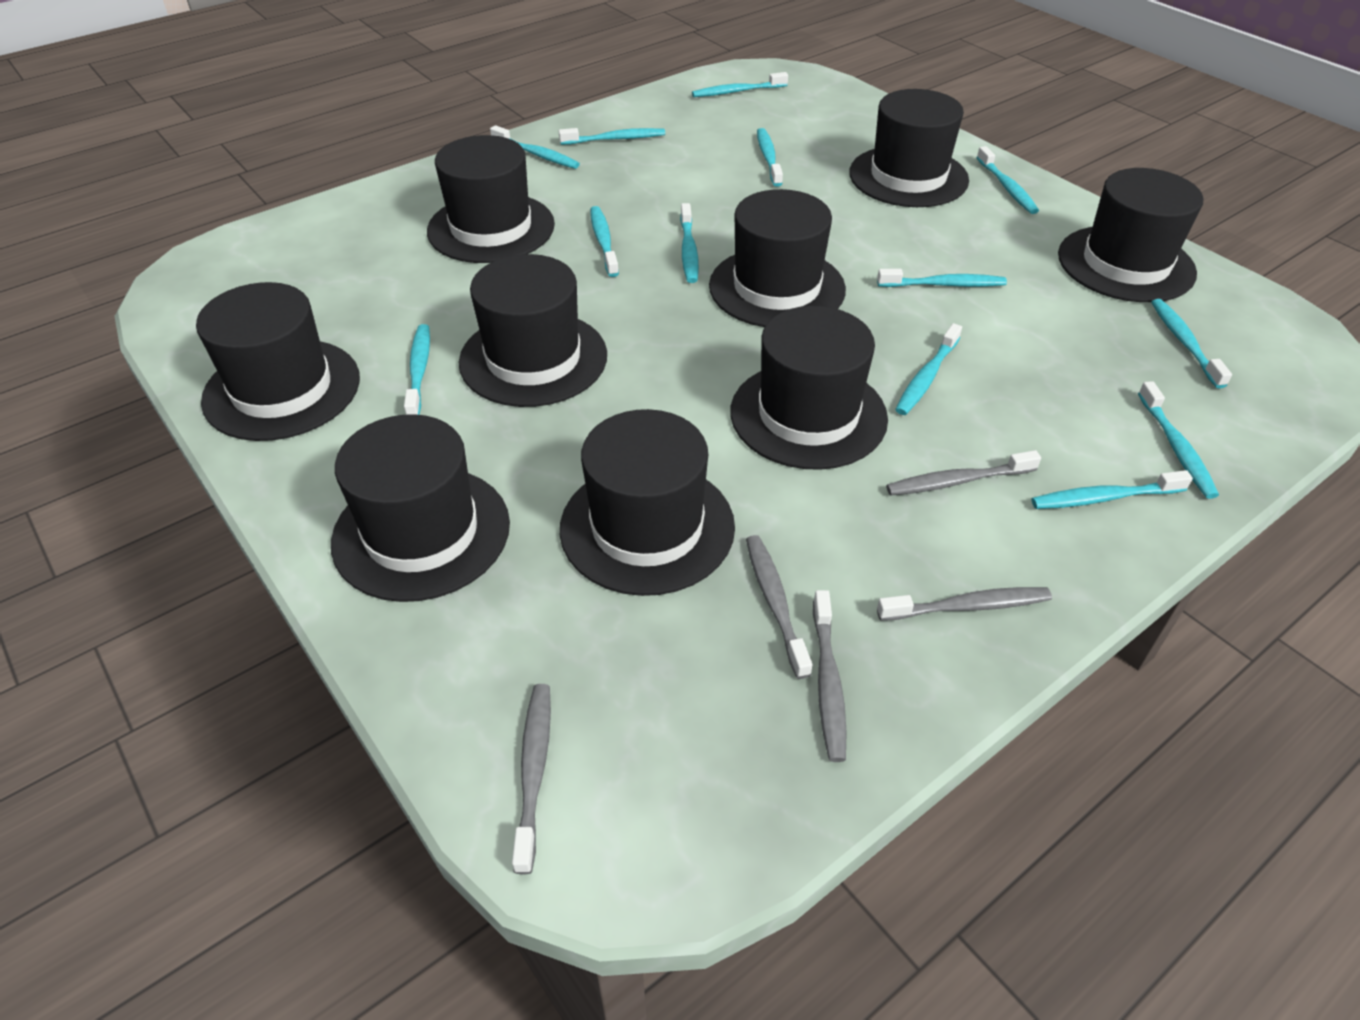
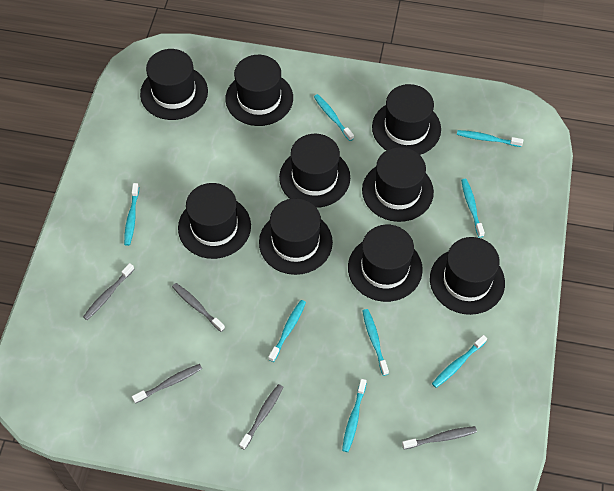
turquoise toothbrush: 13 -> 8

